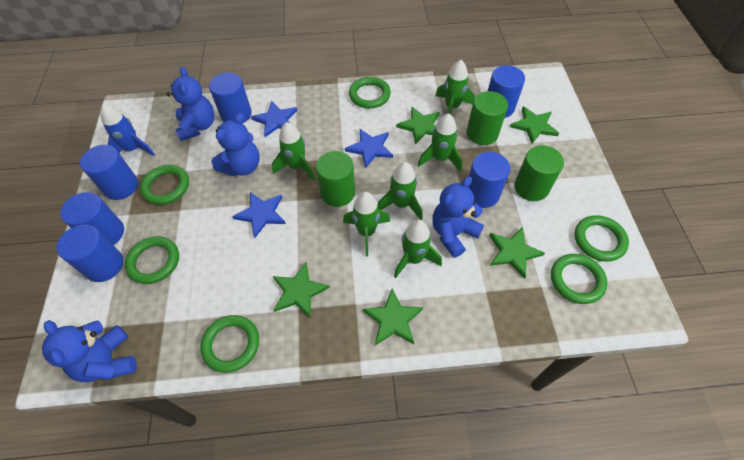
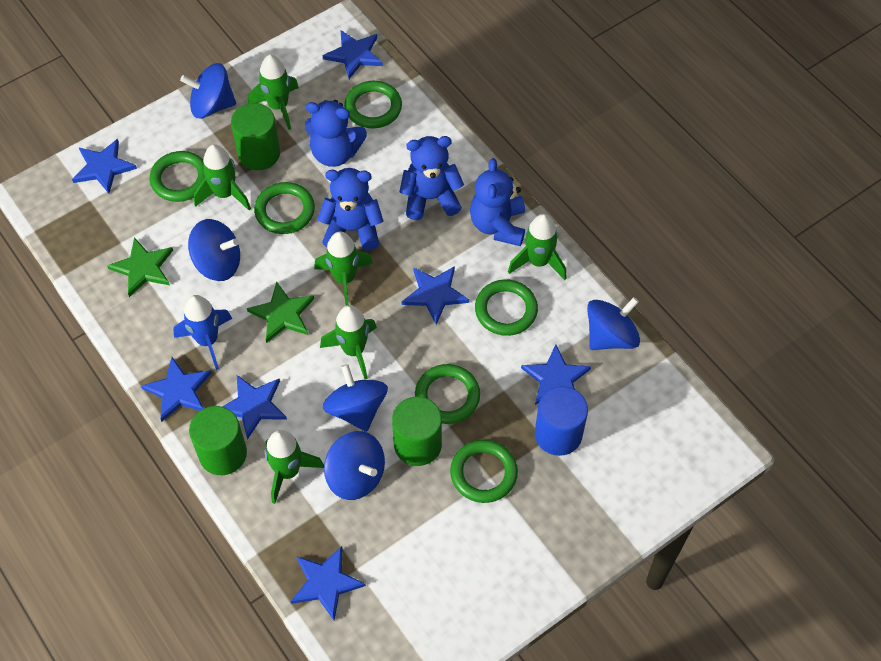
blue cylinder: 6 -> 1
blue spinning top: 0 -> 5
blue star: 3 -> 7
green star: 5 -> 2

